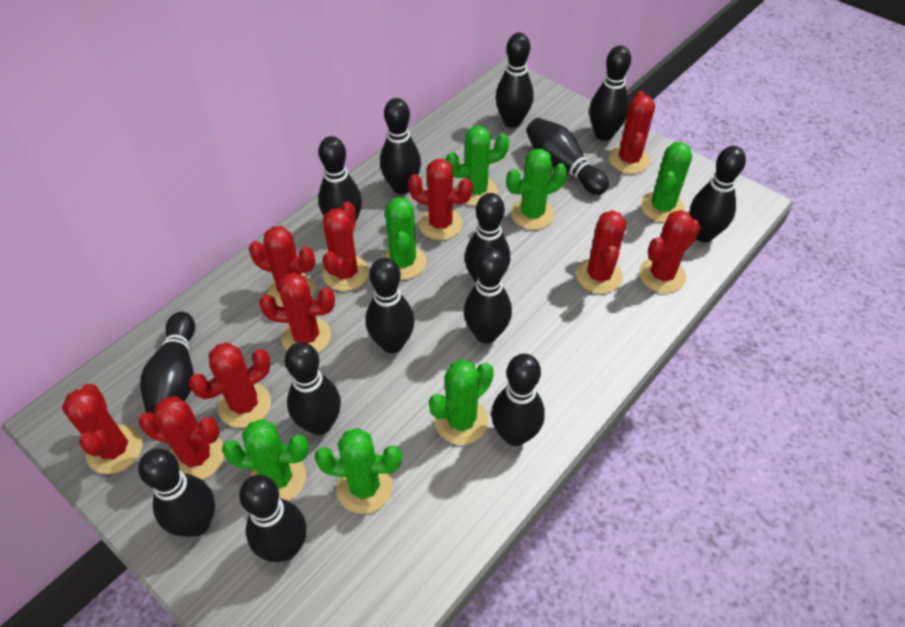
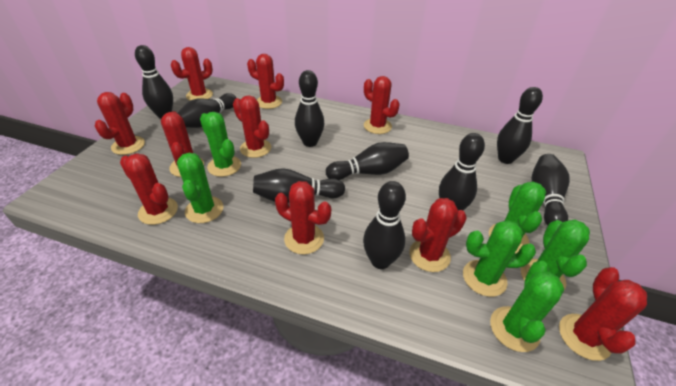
black bowling pin: 14 -> 9
green cactus: 7 -> 6

